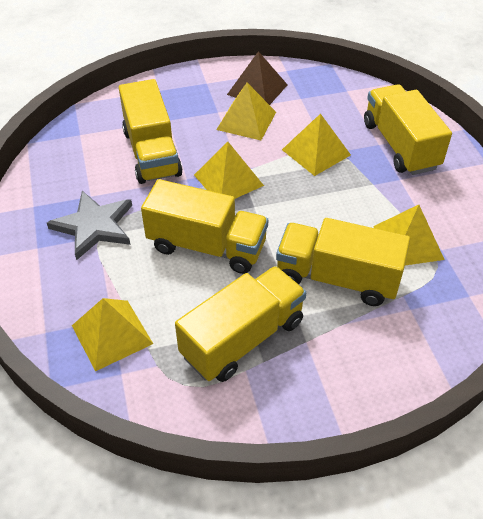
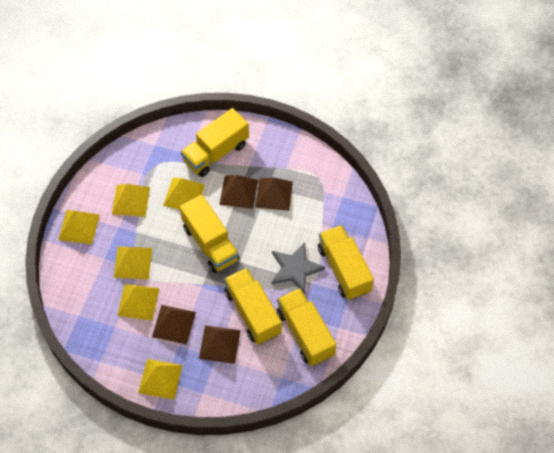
brown pyramid: 1 -> 4
yellow pyramid: 5 -> 6

